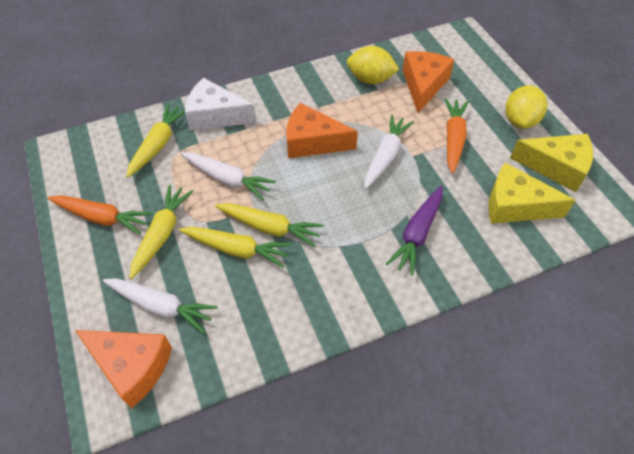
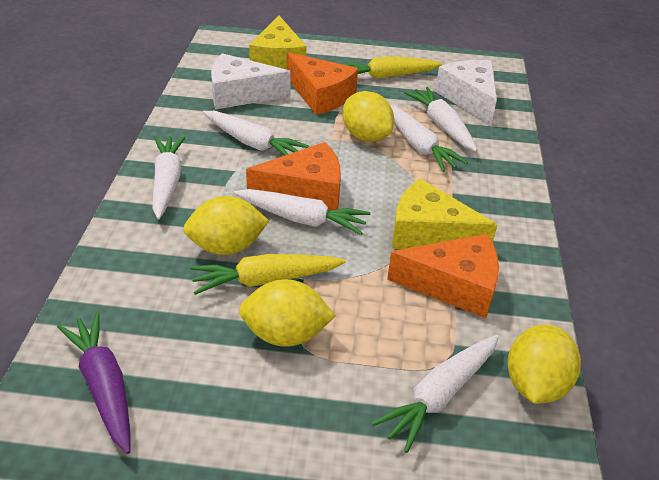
orange carrot: 2 -> 0
white carrot: 3 -> 6
white cheese: 1 -> 2
yellow carrot: 4 -> 2
yellow lemon: 2 -> 4

